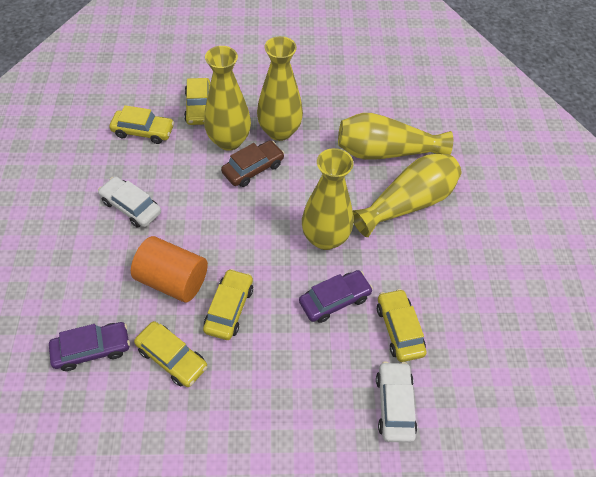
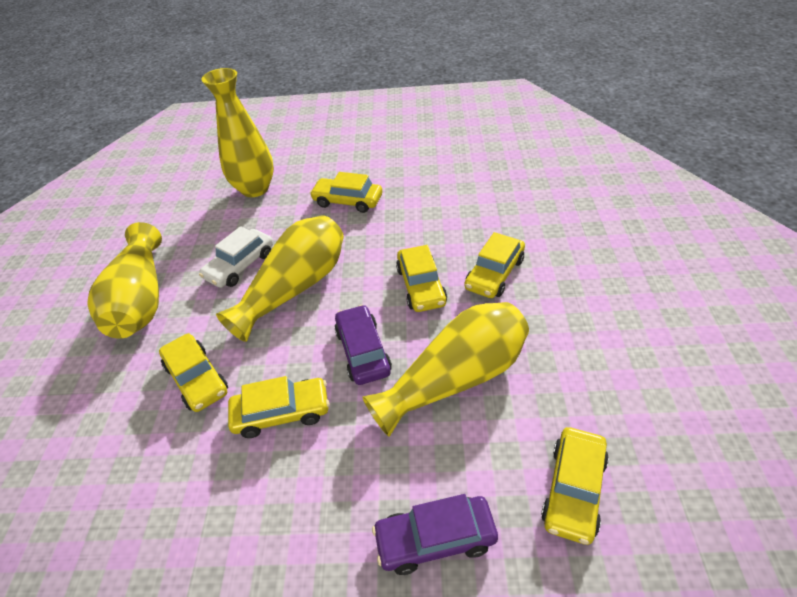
brown car: 1 -> 0
orange cylinder: 1 -> 0
white car: 2 -> 1
yellow car: 5 -> 6
yellow vase: 5 -> 4

